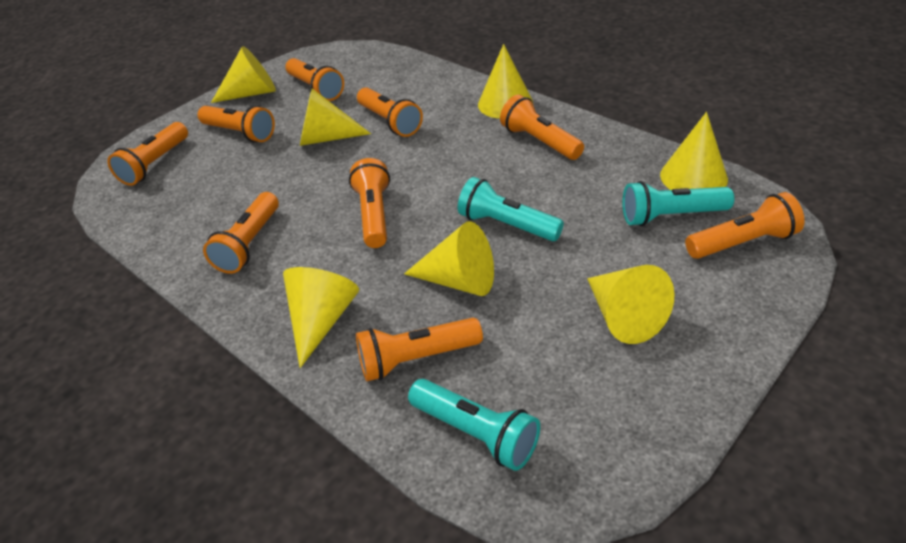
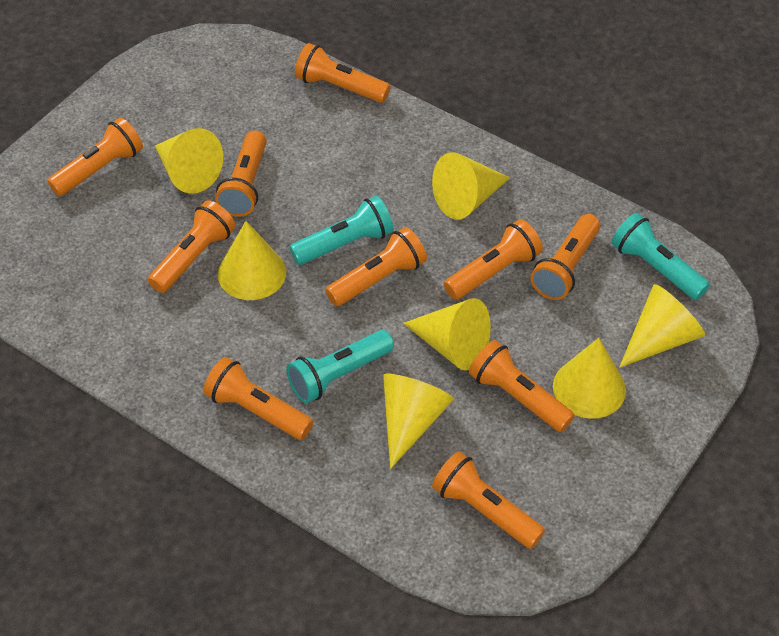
orange flashlight: 9 -> 10

